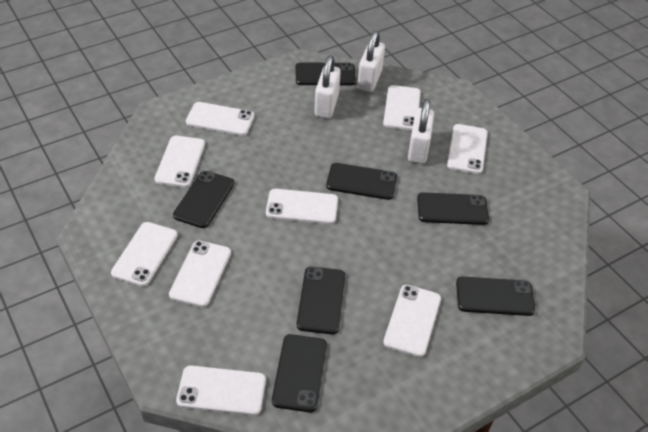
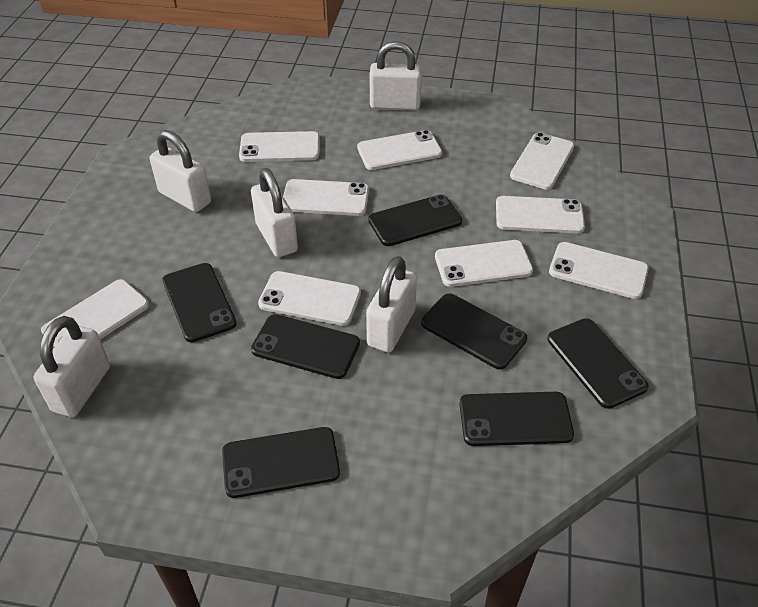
white padlock: 3 -> 5

